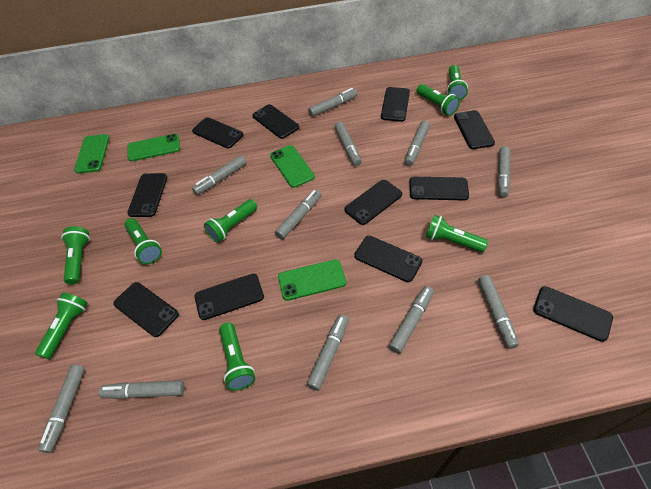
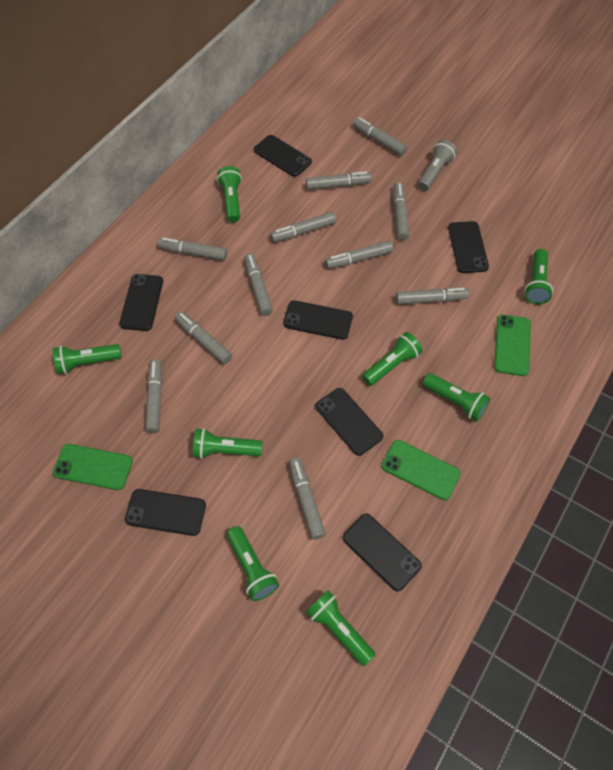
black phone: 11 -> 7
green phone: 4 -> 3
grey flashlight: 0 -> 1

